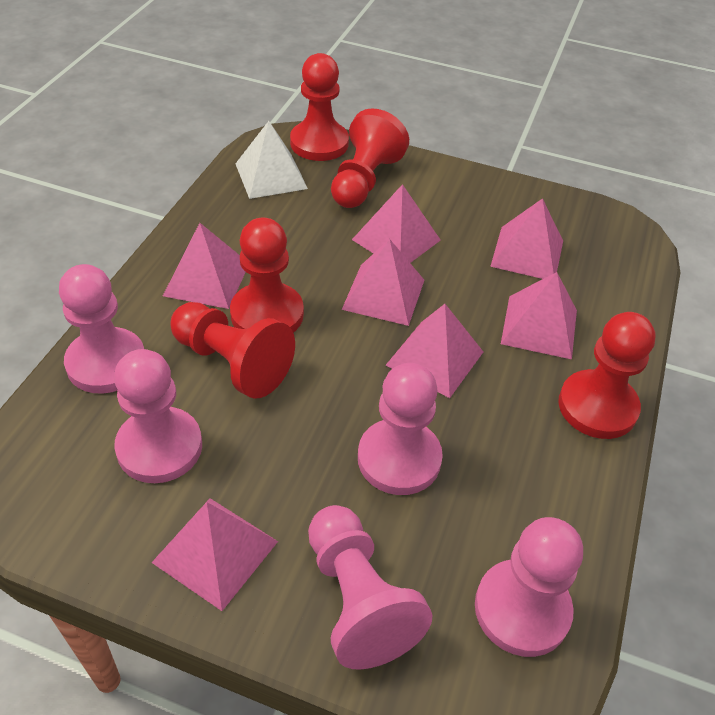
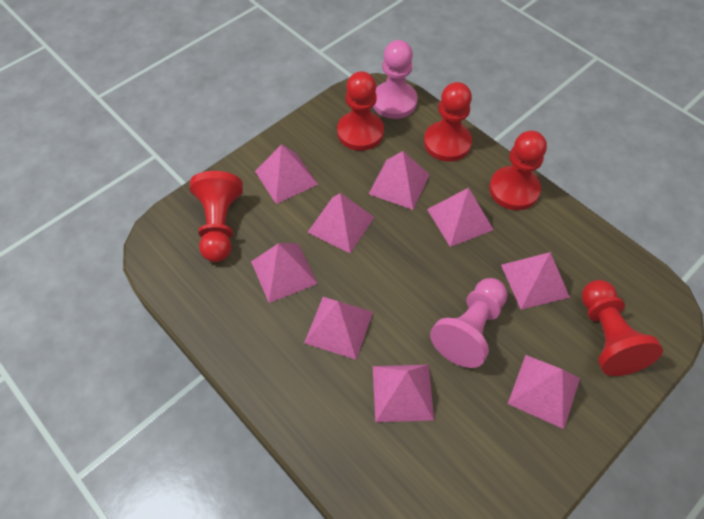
pink pawn: 5 -> 2
pink pyramid: 7 -> 9
white pyramid: 1 -> 0

